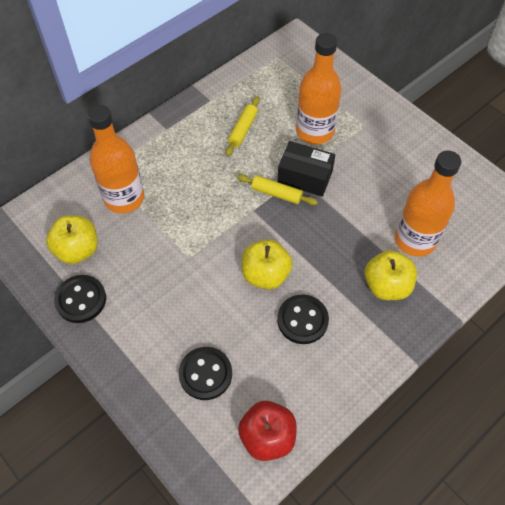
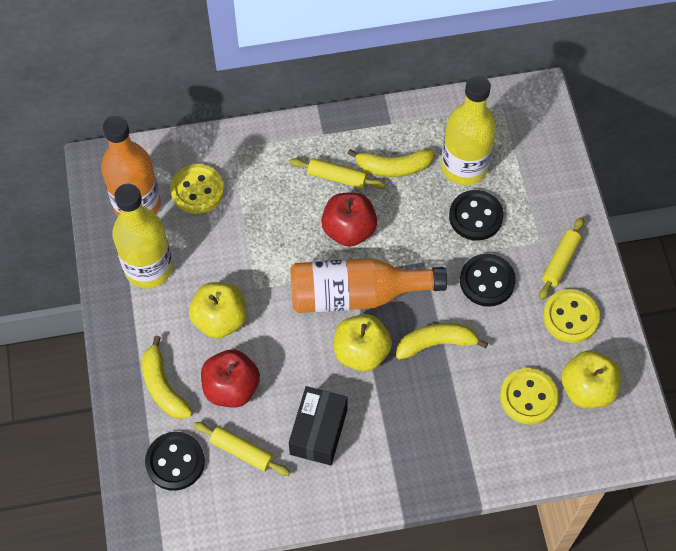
orange bottle: 3 -> 2
red apple: 1 -> 2
yellow banana: 0 -> 3
yellow bottle: 0 -> 2
yellow button: 0 -> 3
yellow rolling pin: 2 -> 3

